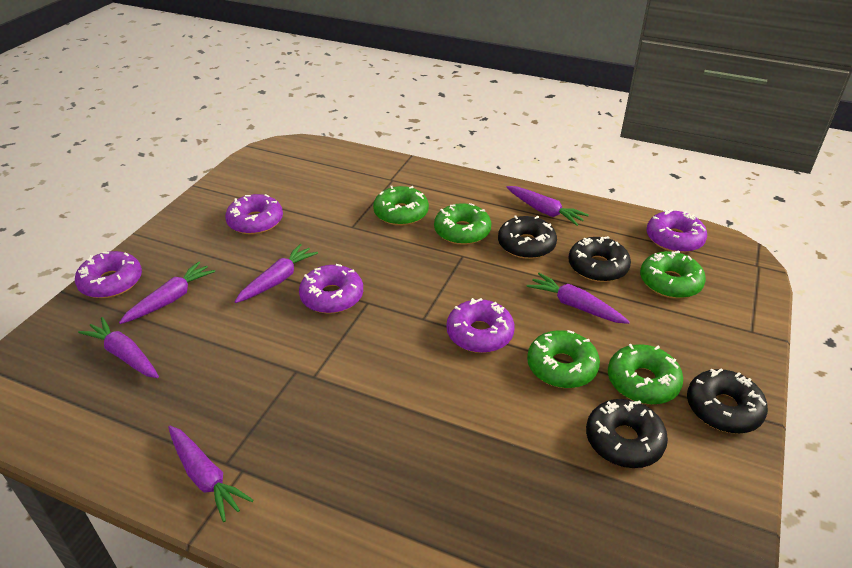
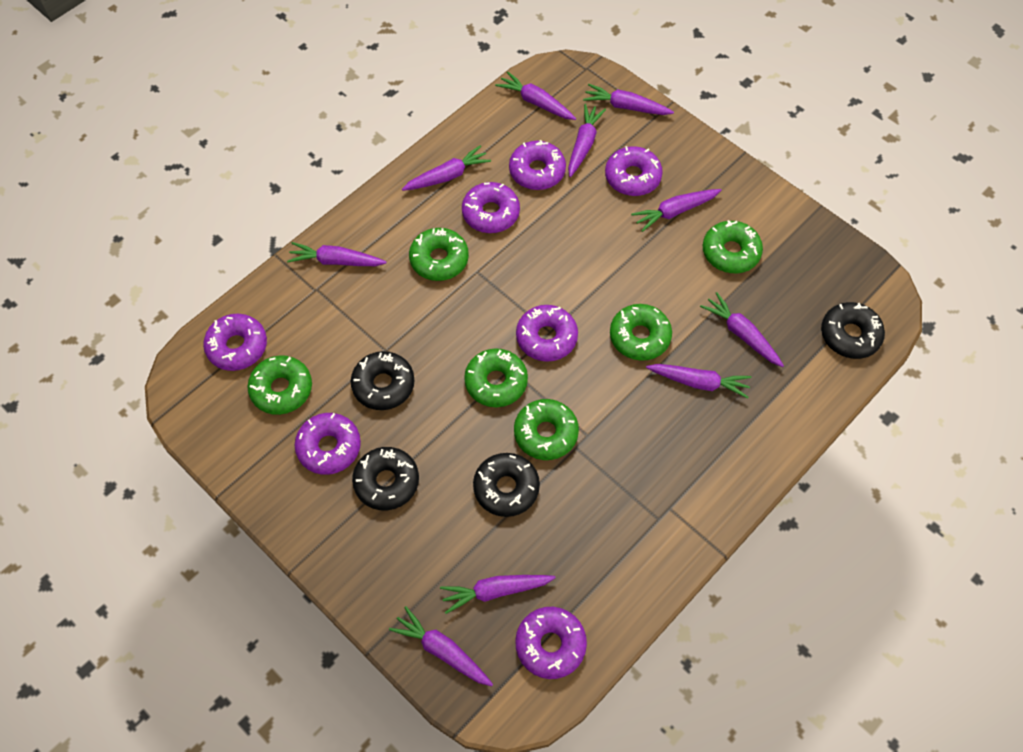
green donut: 5 -> 6
purple carrot: 6 -> 10
purple donut: 5 -> 7

